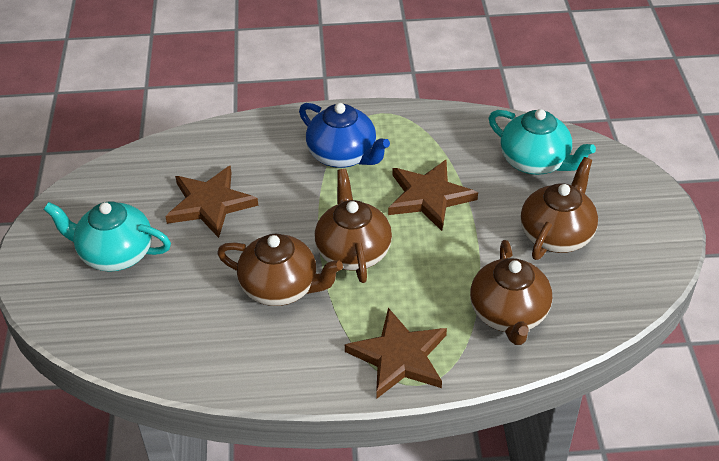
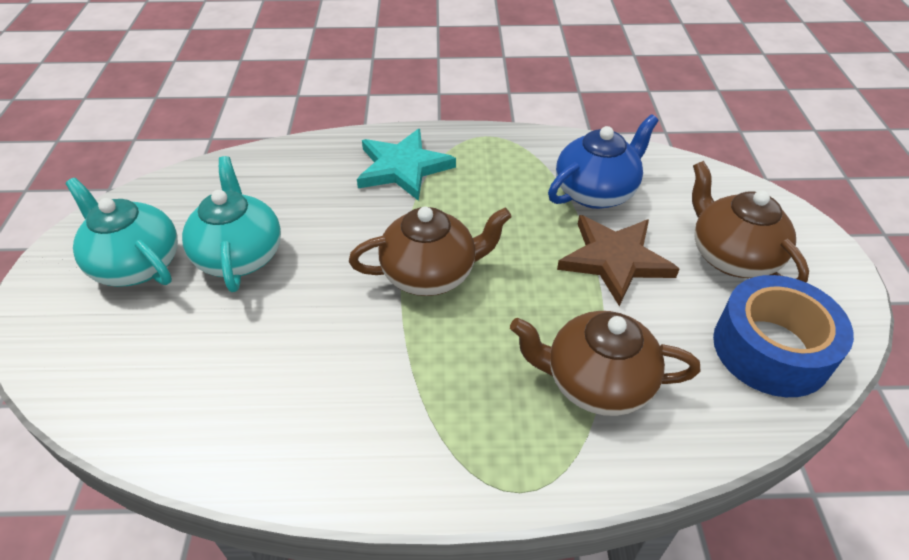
blue tape: 0 -> 1
brown star: 3 -> 1
brown teapot: 4 -> 3
turquoise star: 0 -> 1

